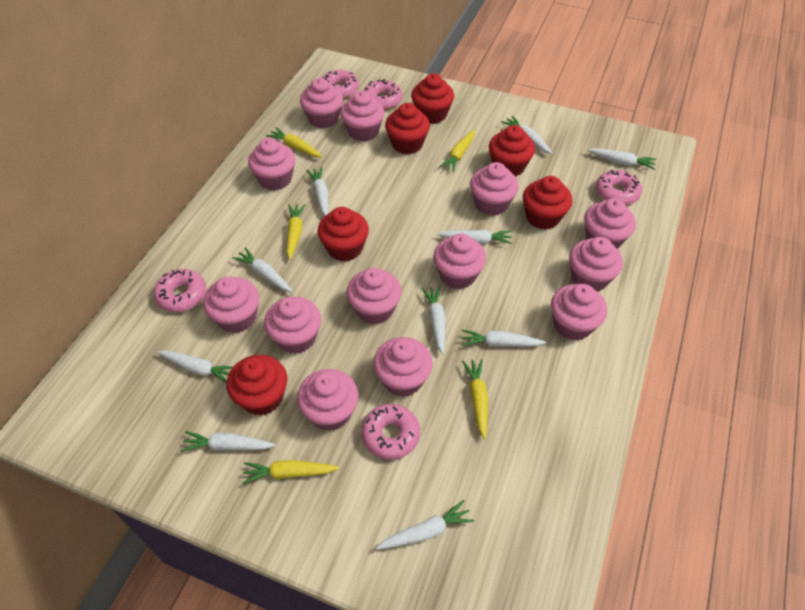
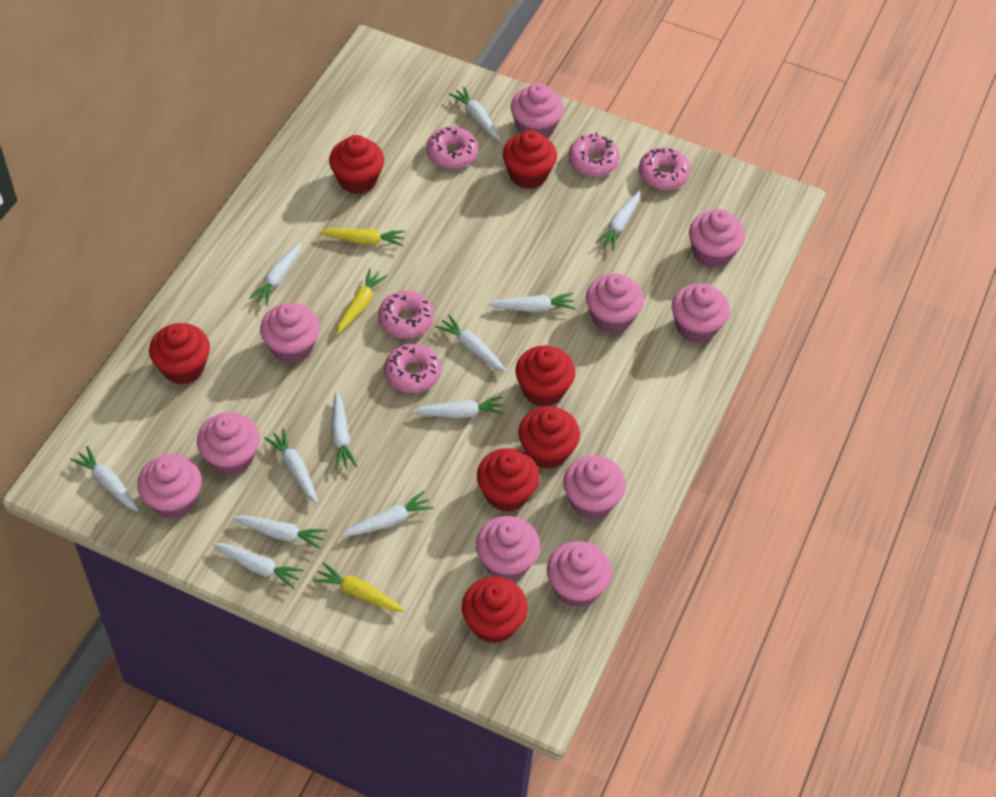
pink cupcake: 13 -> 10
red cupcake: 6 -> 7
white carrot: 10 -> 12
yellow carrot: 5 -> 3

